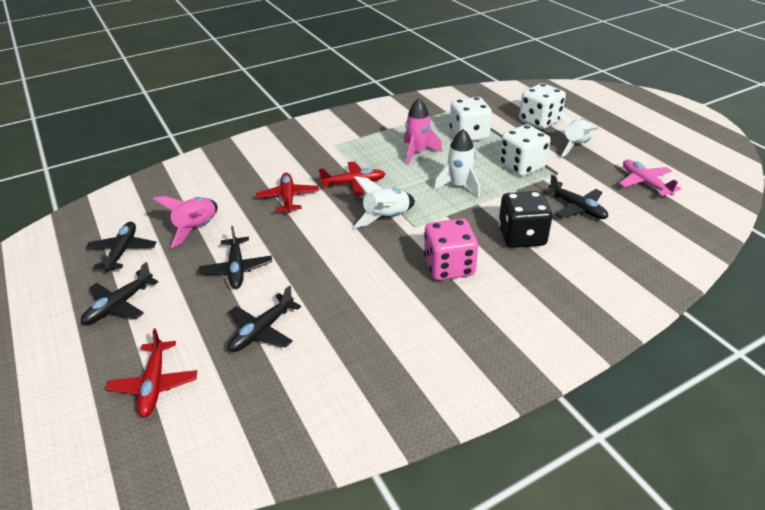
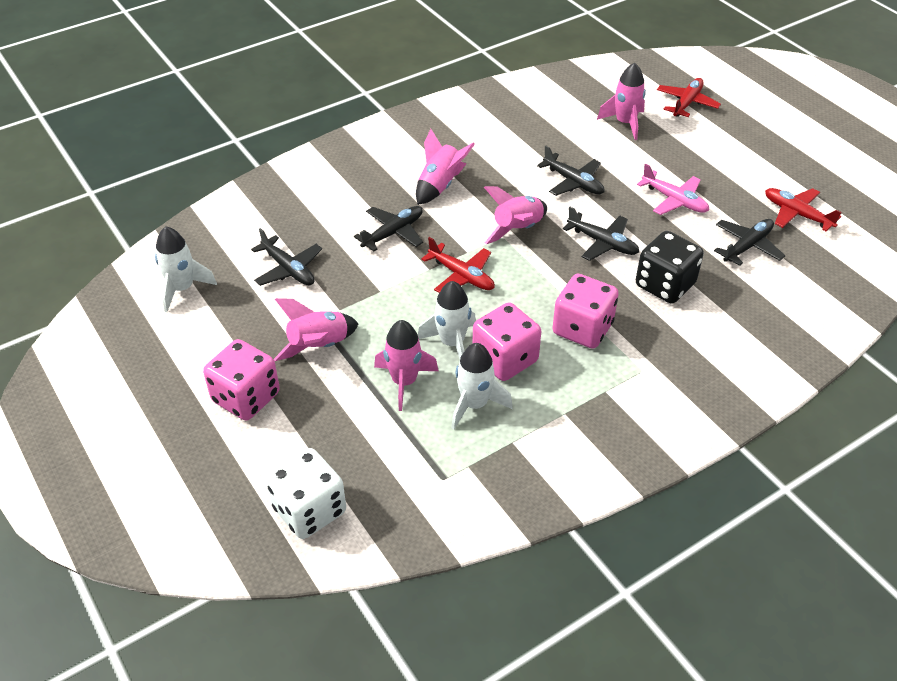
pink dice: 1 -> 3
pink rocket: 2 -> 5
white dice: 3 -> 1

